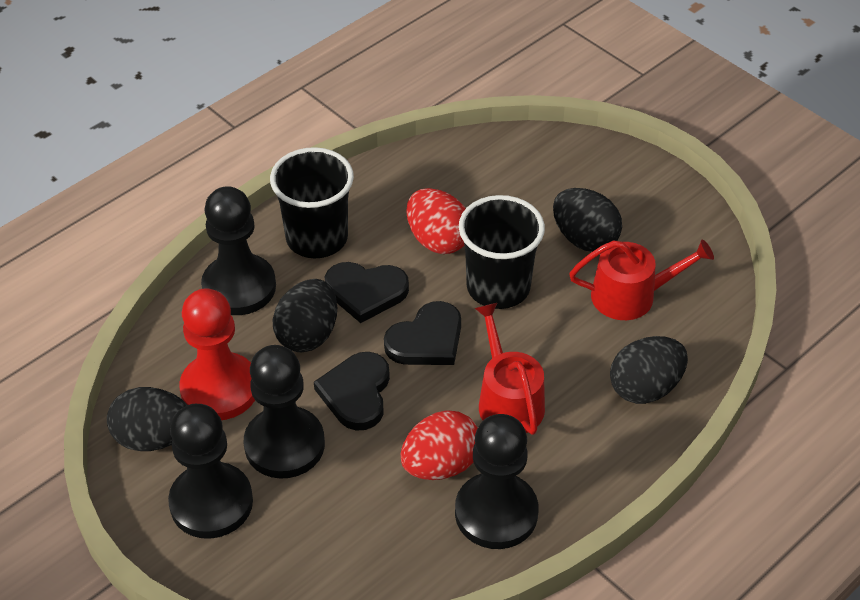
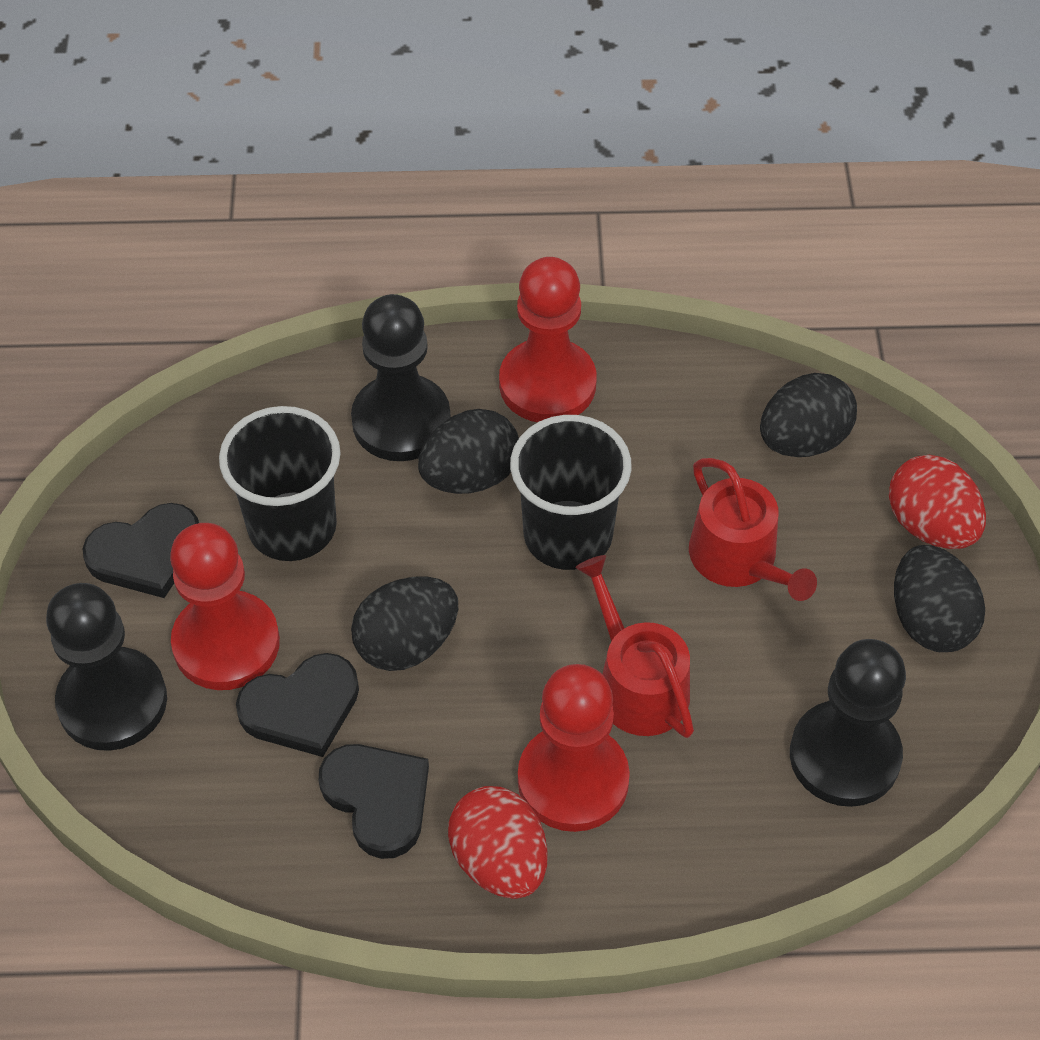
black pawn: 4 -> 3
red pawn: 1 -> 3

